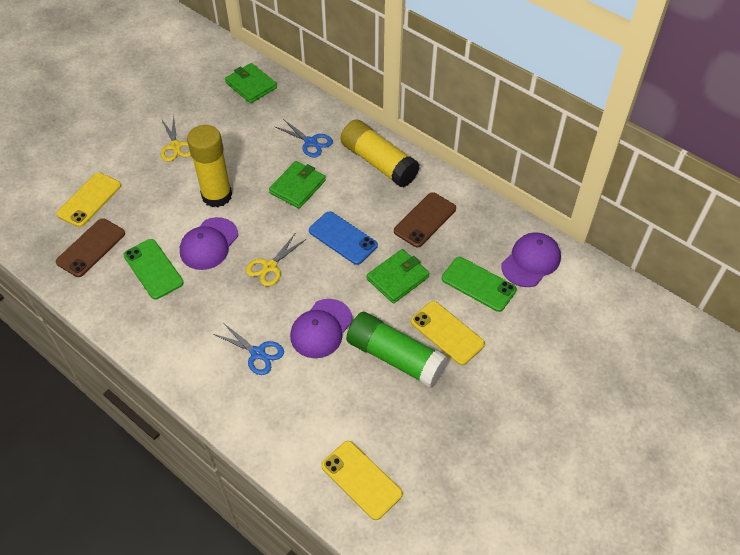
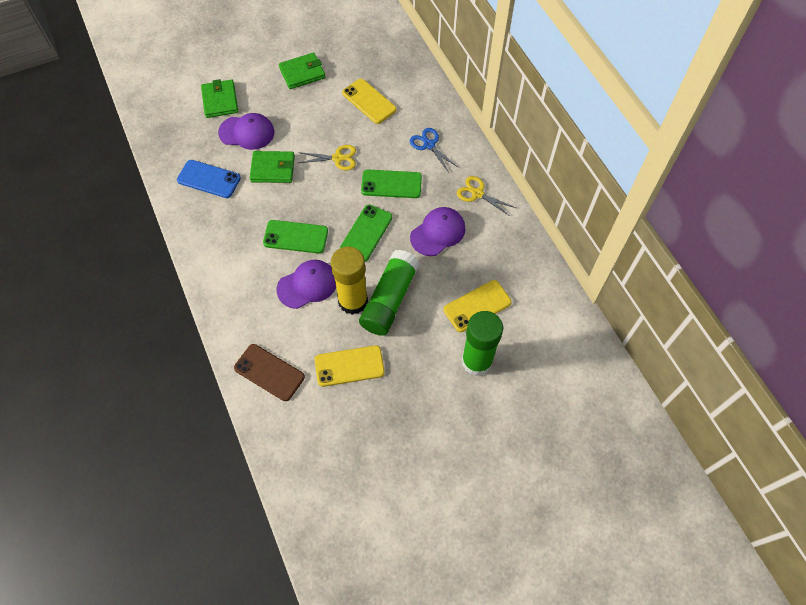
blue scissors: 2 -> 1
brown phone: 2 -> 1
green glue stick: 1 -> 2
green phone: 2 -> 3
yellow glue stick: 2 -> 1

